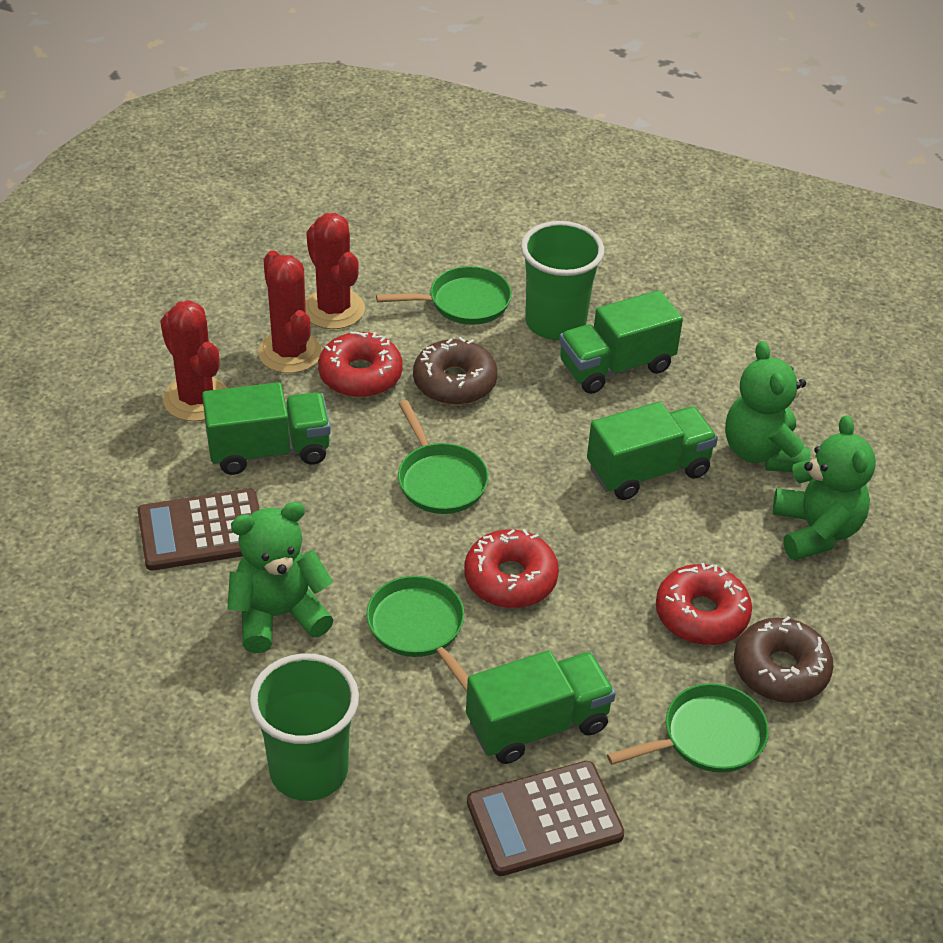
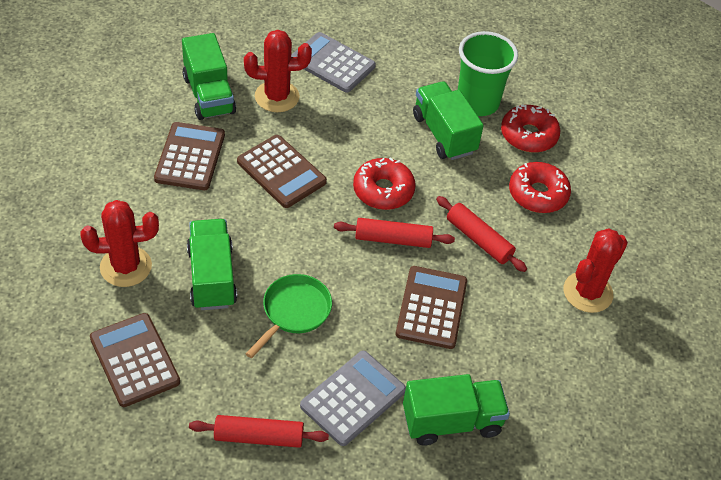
brown calculator: 2 -> 4
brown donut: 2 -> 0
green cup: 2 -> 1
green pan: 4 -> 1
green teddy bear: 3 -> 0
grey calculator: 0 -> 2
red rolling pin: 0 -> 3

